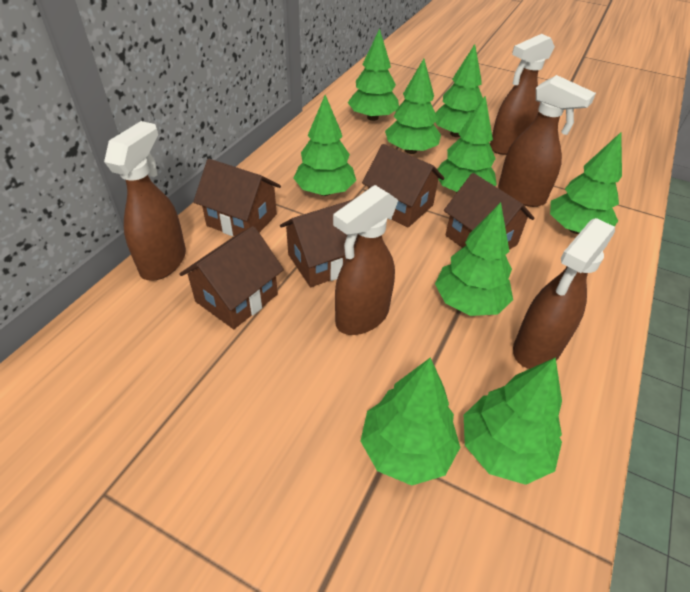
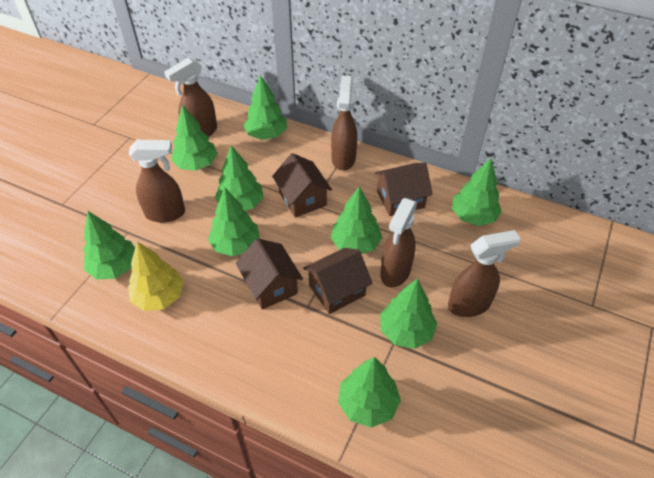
brown house: 5 -> 4
yellow tree: 0 -> 1

